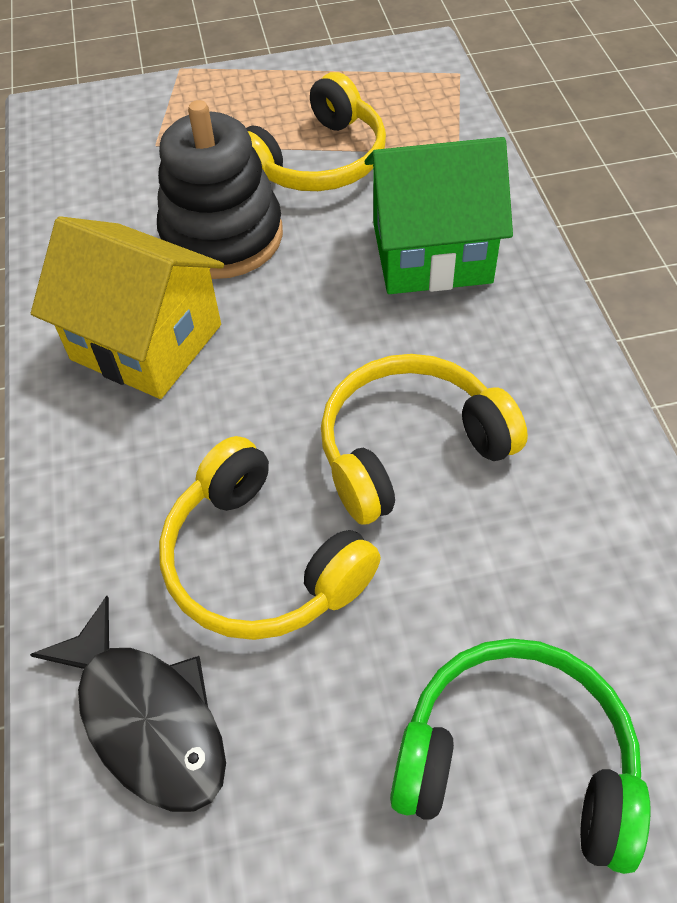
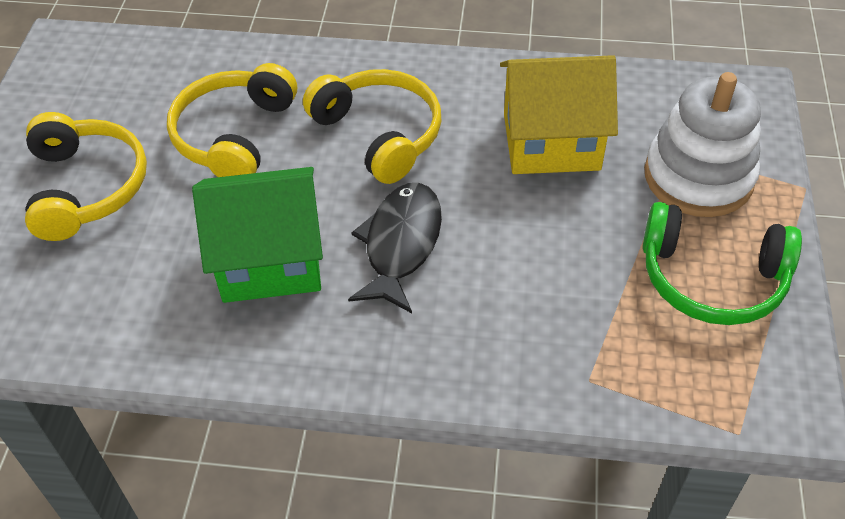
black stacking toy: 1 -> 0
white stacking toy: 0 -> 1

